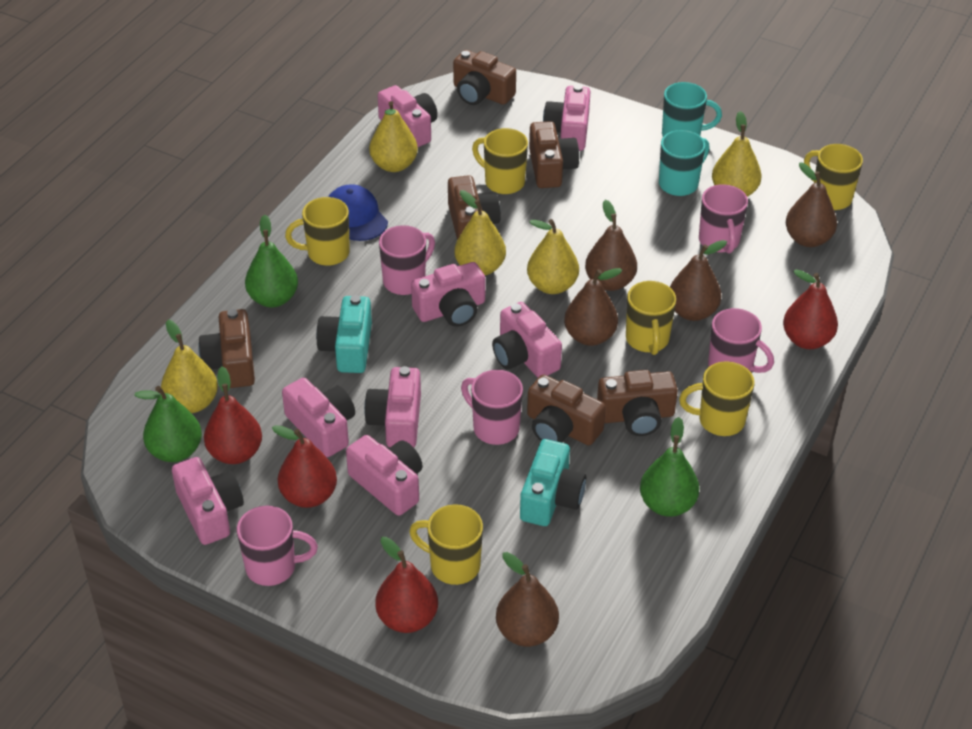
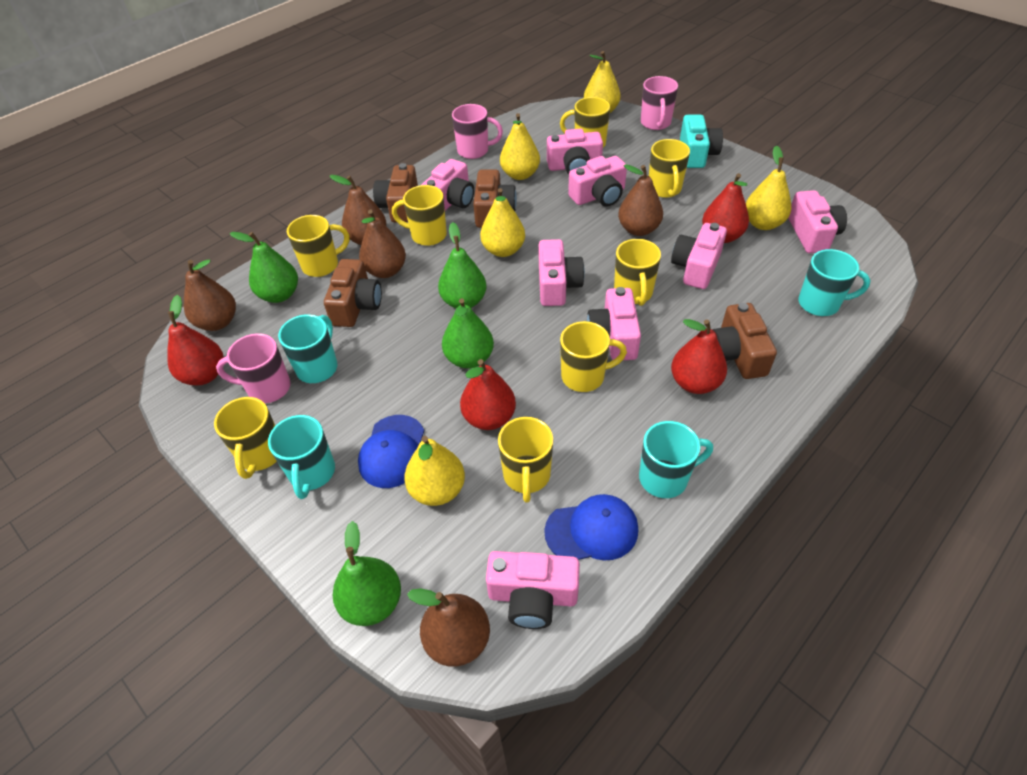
blue cap: 1 -> 2
brown camera: 6 -> 4
green pear: 3 -> 4
pink mug: 5 -> 3
turquoise camera: 2 -> 1
turquoise mug: 2 -> 4
yellow mug: 6 -> 8

